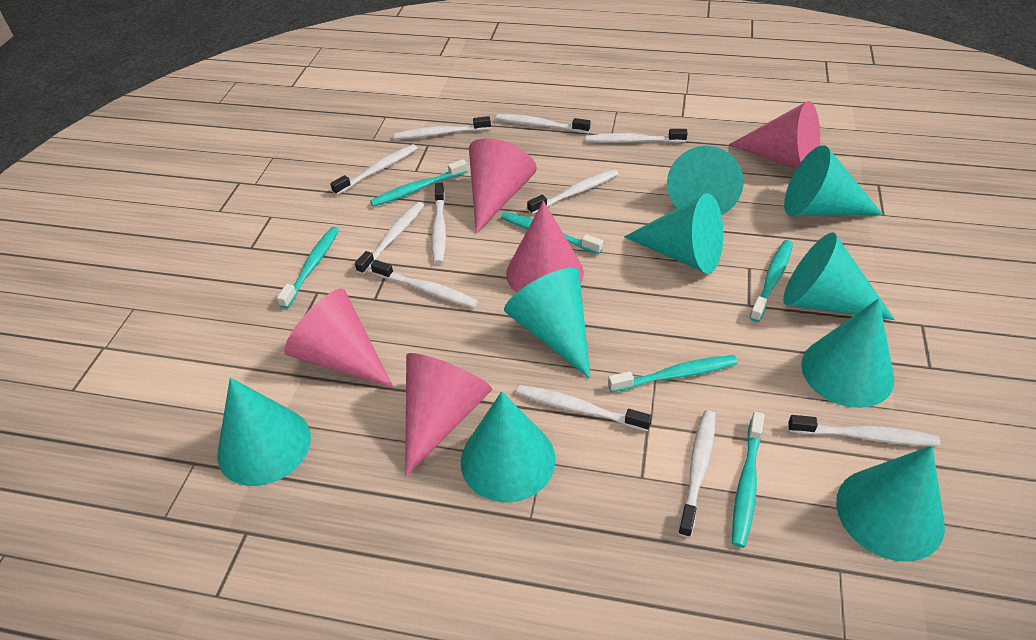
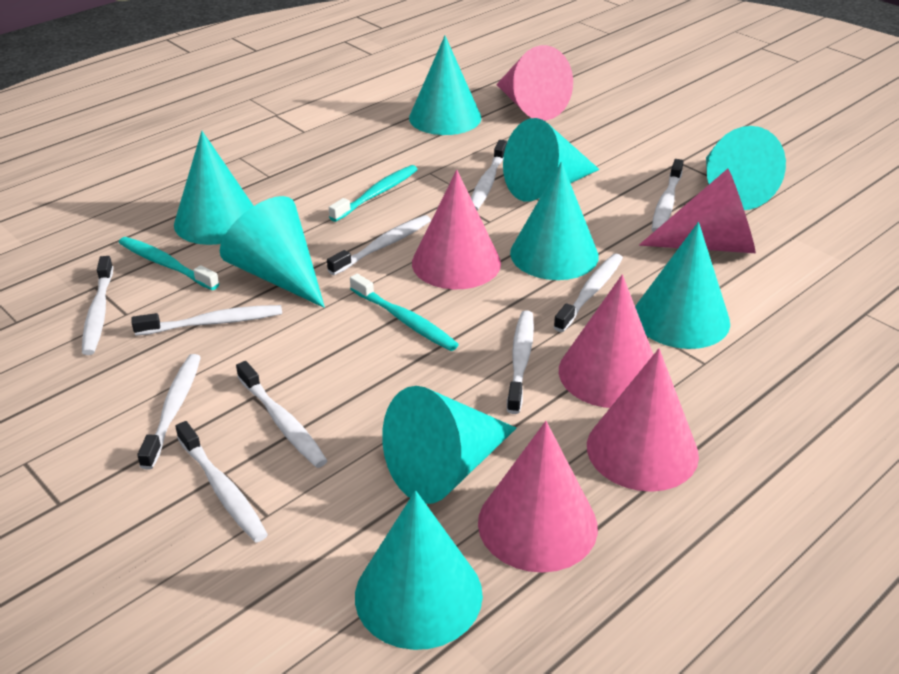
pink cone: 5 -> 6
turquoise toothbrush: 6 -> 3
white toothbrush: 11 -> 10

